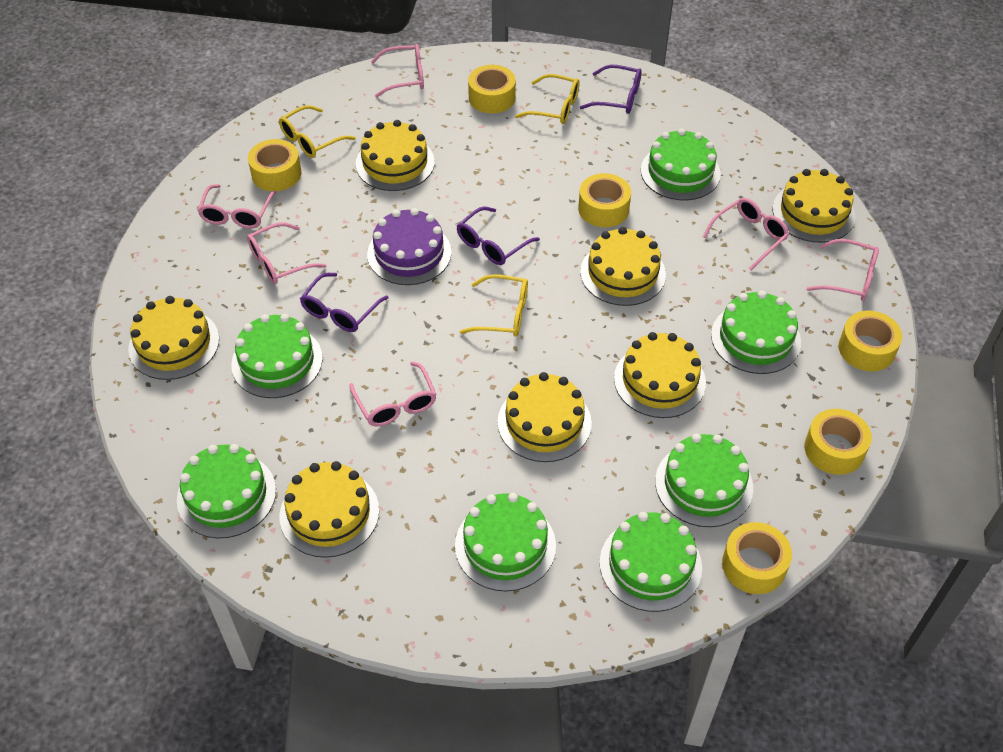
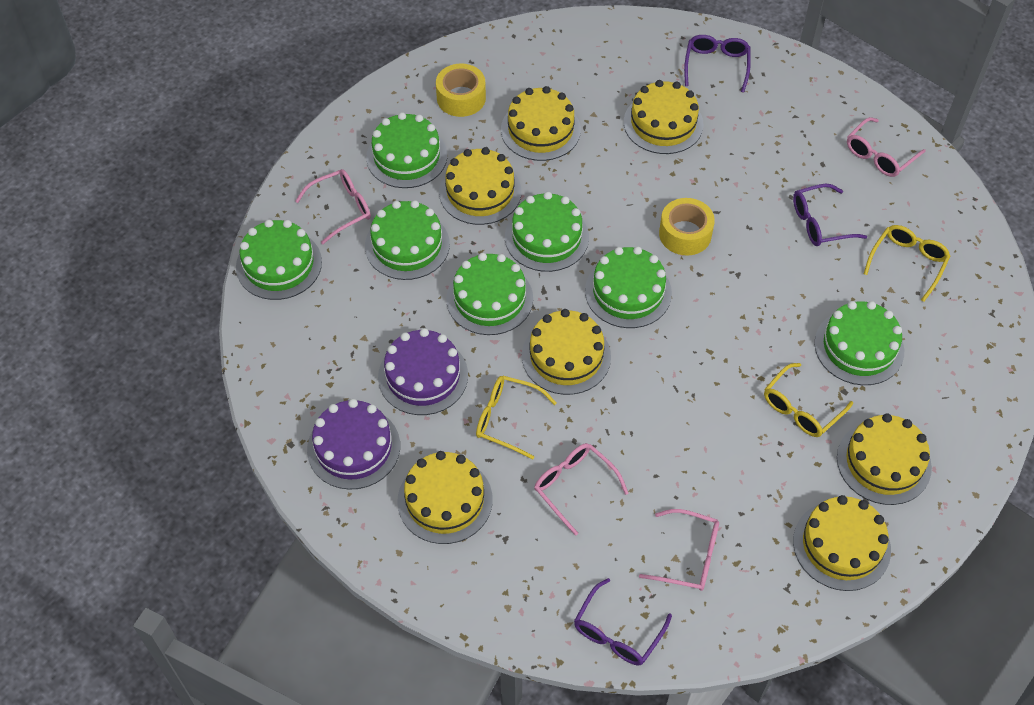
pink glasses: 6 -> 4
purple cake: 1 -> 2
yellow tape: 6 -> 2

